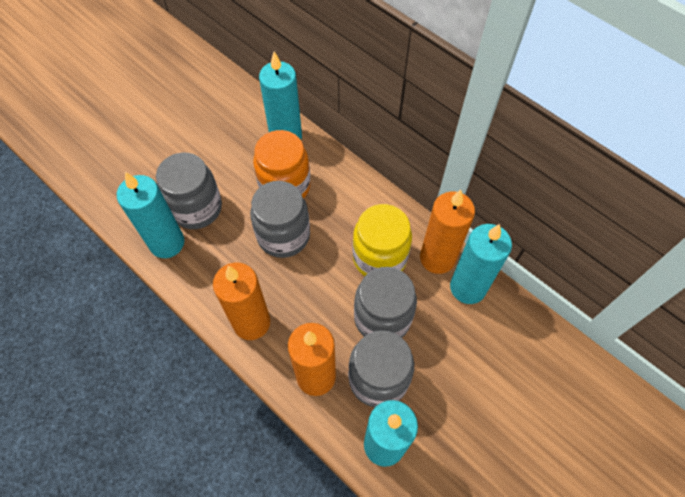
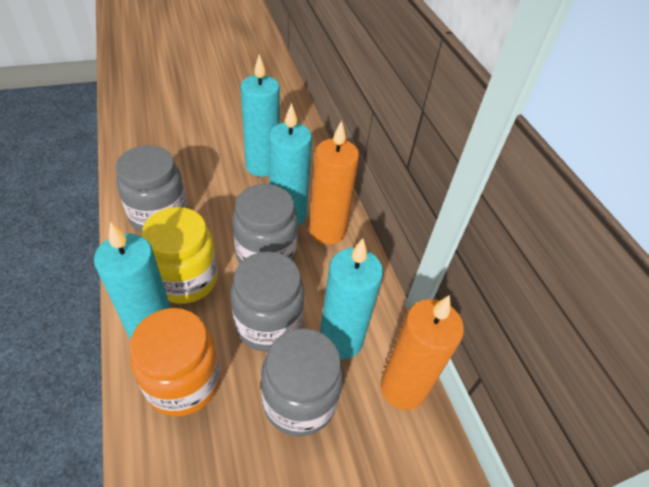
orange candle: 3 -> 2

